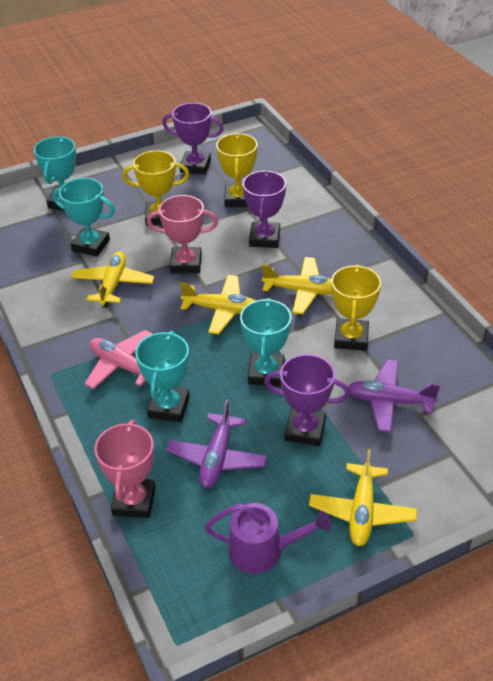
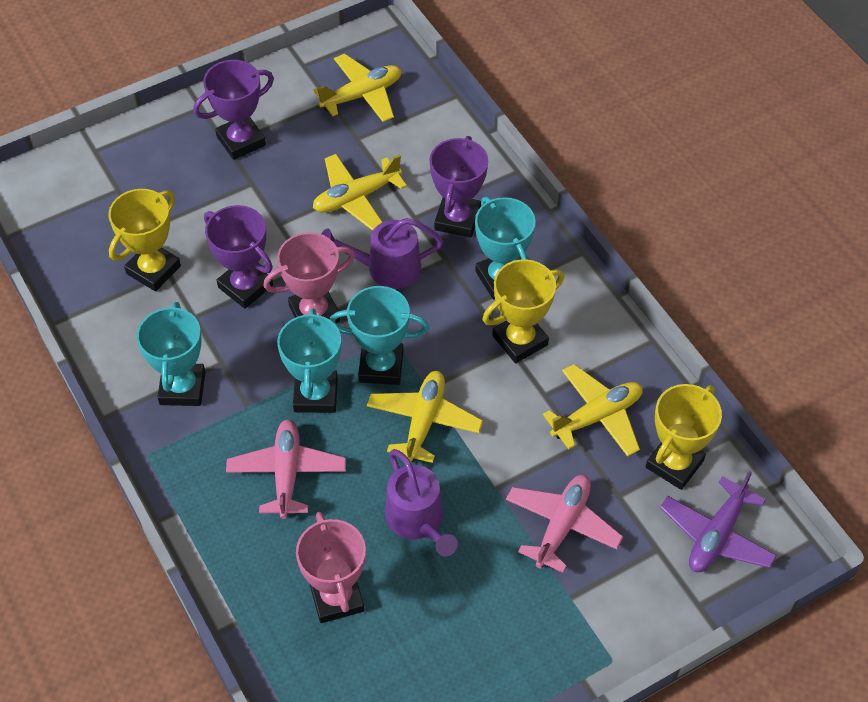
pink plane: 1 -> 2
purple plane: 2 -> 1
purple watering can: 1 -> 2

